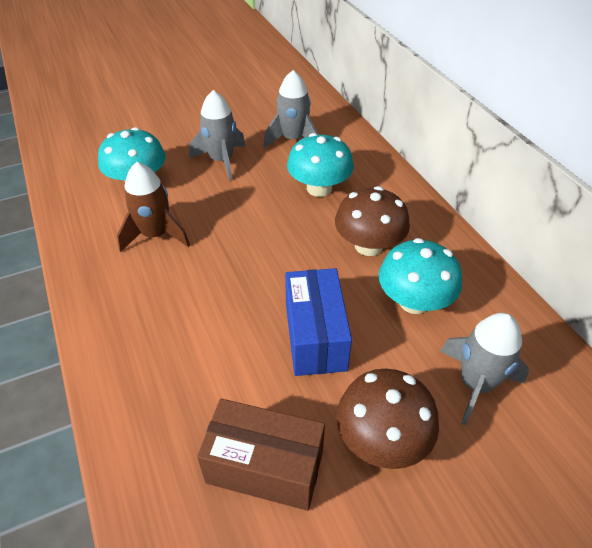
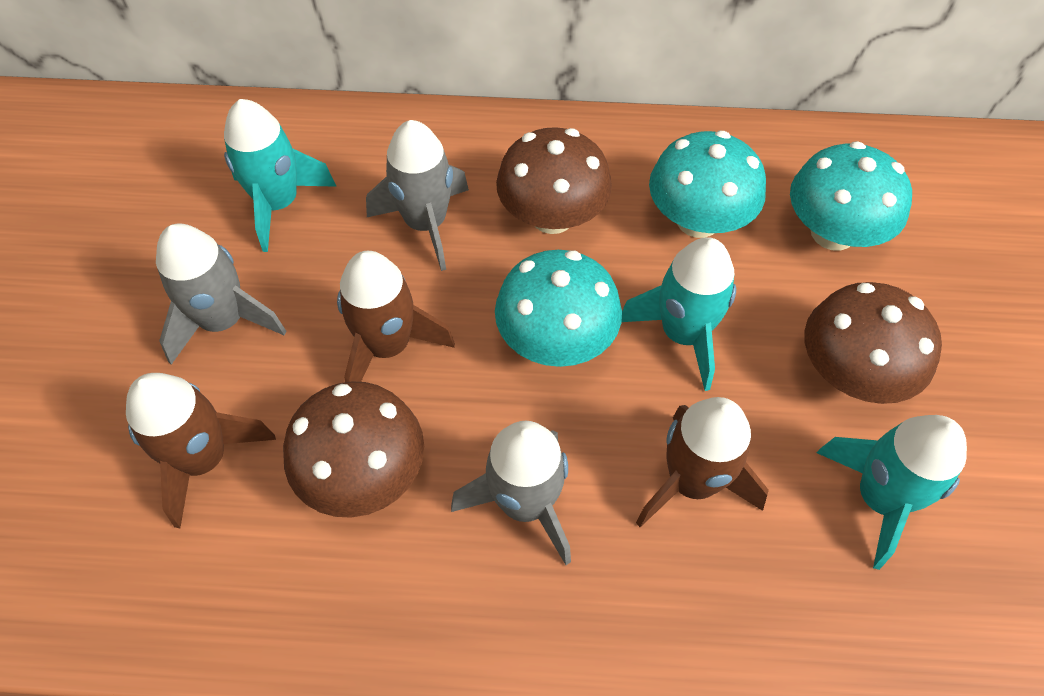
blue box: 1 -> 0
brown box: 1 -> 0
brown mushroom: 2 -> 3
brown rocket: 1 -> 3
turquoise rocket: 0 -> 3

